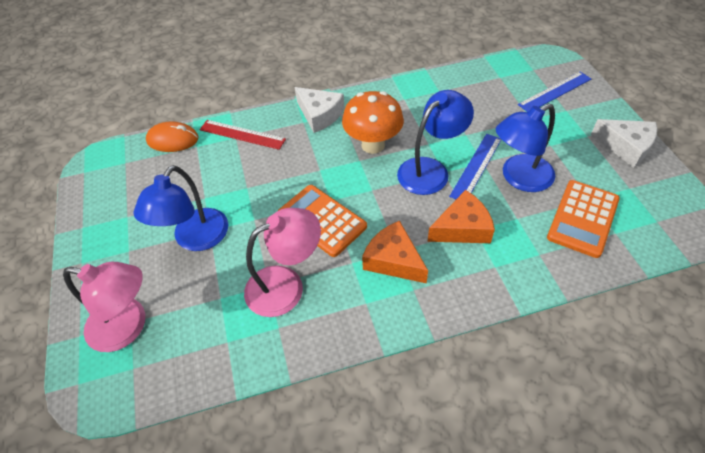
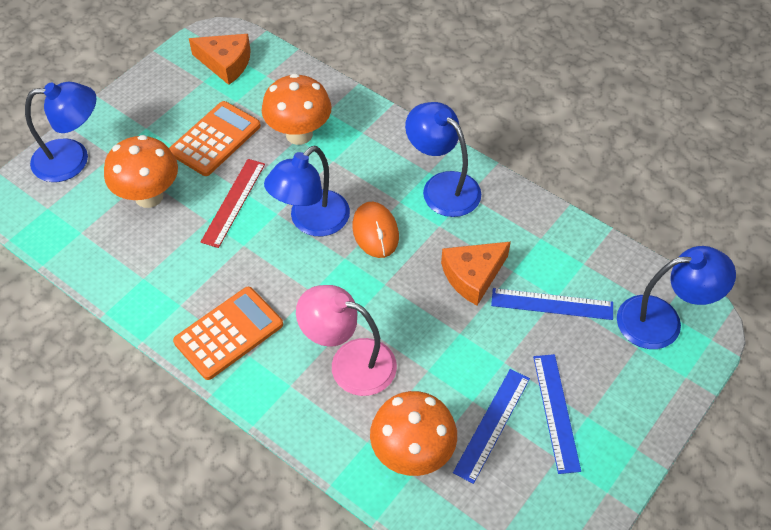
blue lamp: 3 -> 4
blue ruler: 2 -> 3
orange mushroom: 1 -> 3
pink lamp: 2 -> 1
white cheese: 2 -> 0

